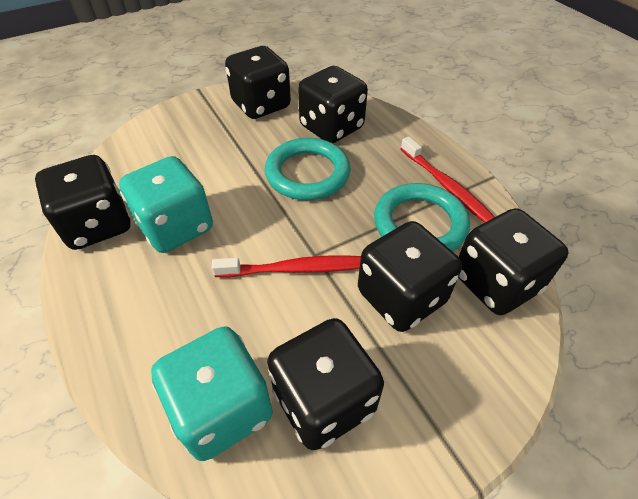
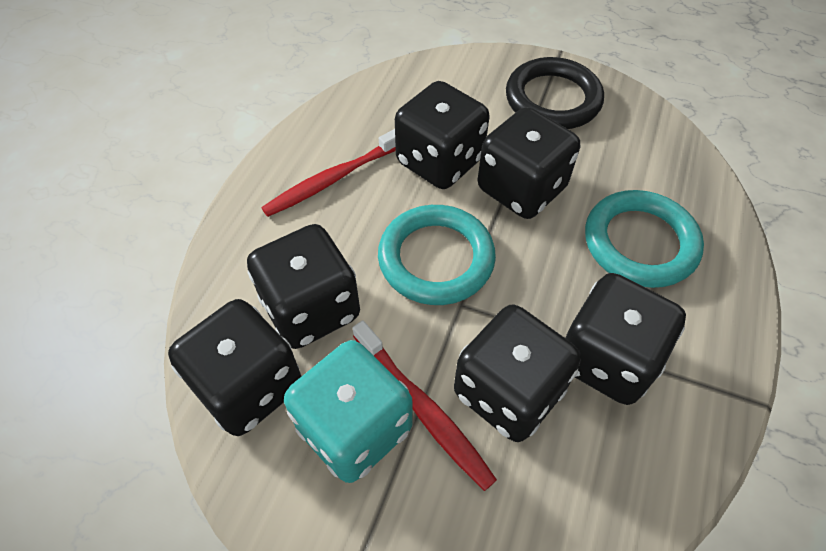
black ring: 0 -> 1
turquoise dice: 2 -> 1

